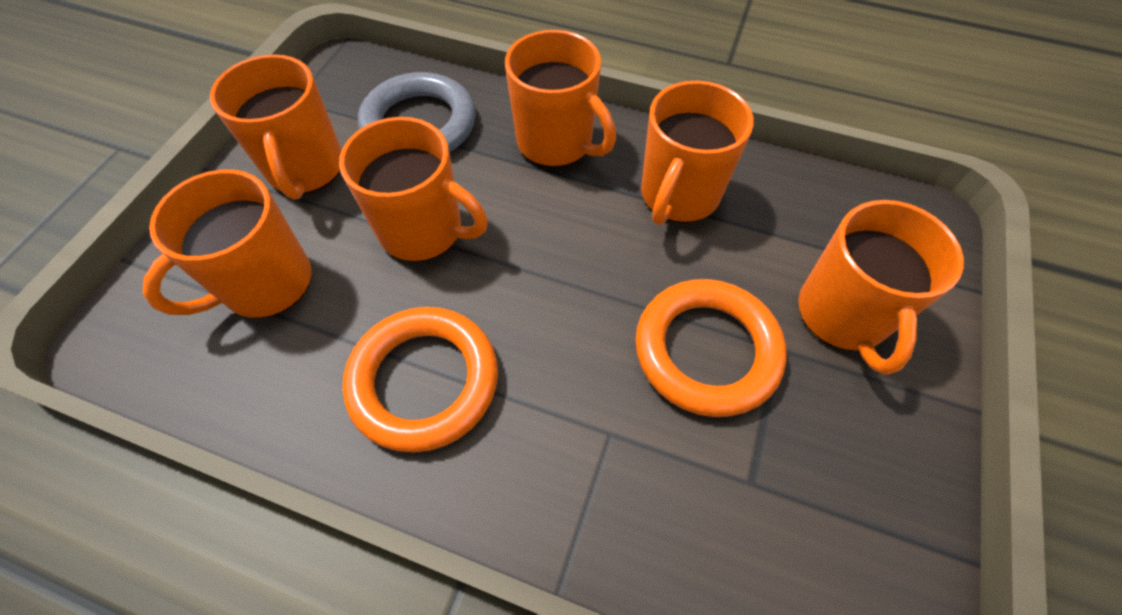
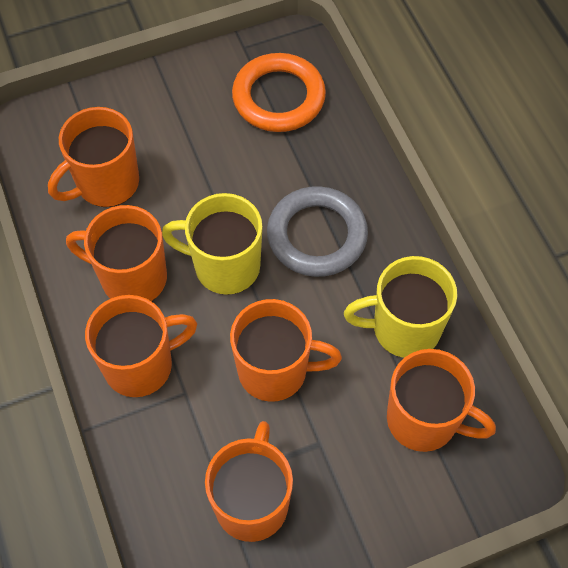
orange ring: 2 -> 1
yellow mug: 0 -> 2

